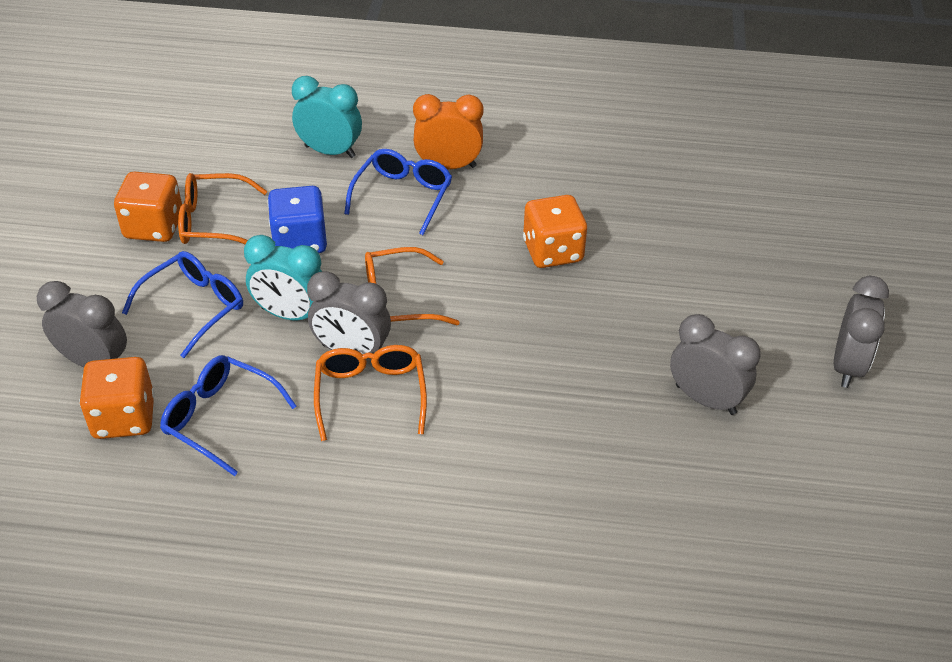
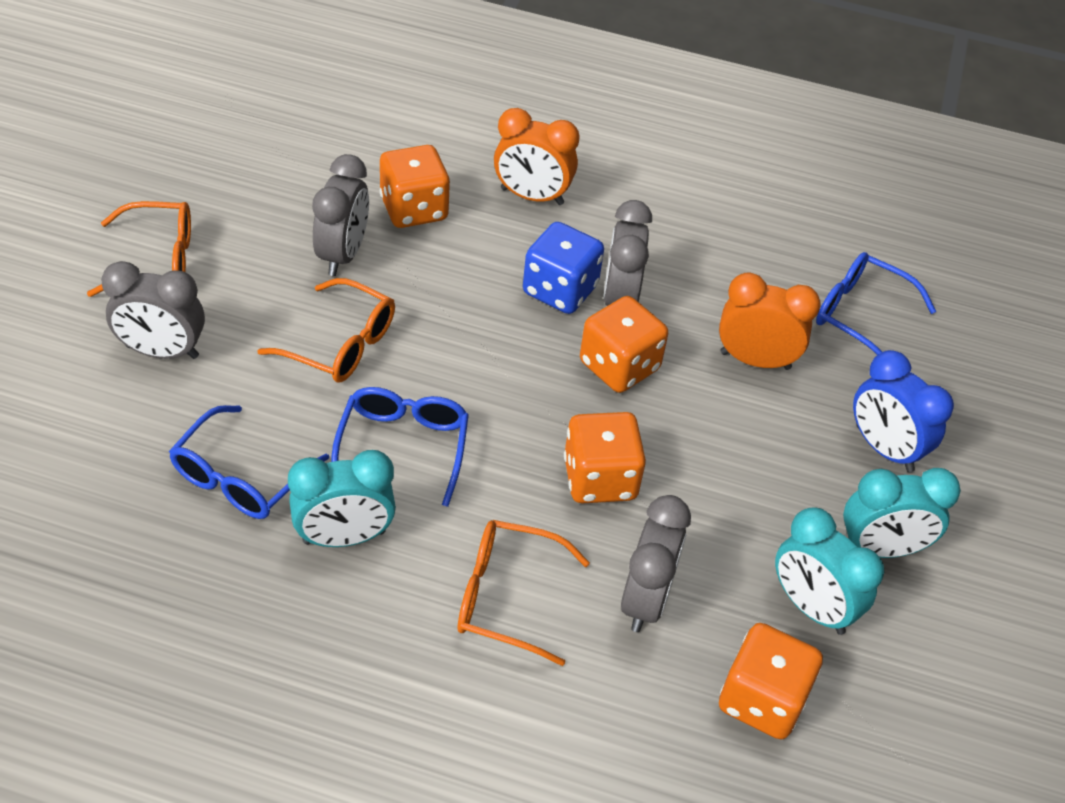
blue clock: 0 -> 1
orange clock: 1 -> 2
orange dice: 3 -> 4
turquoise clock: 2 -> 3

